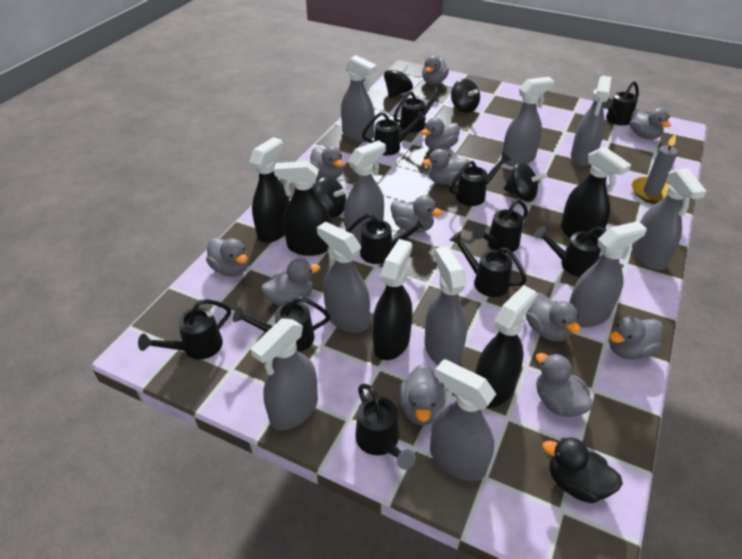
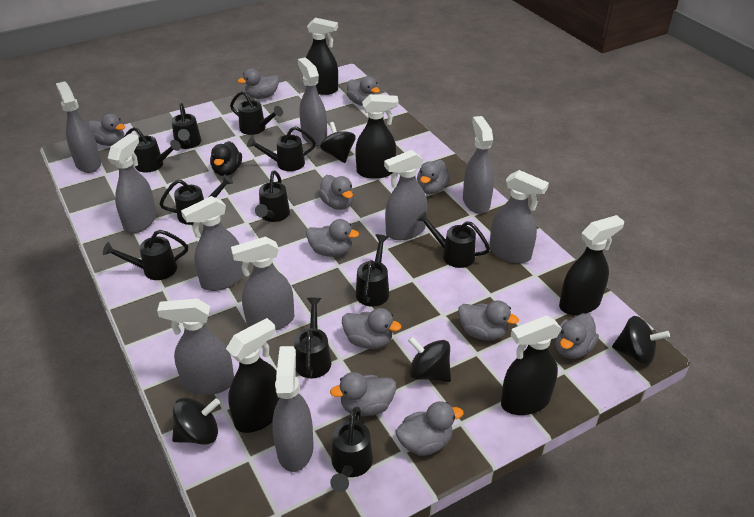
grey candle: 1 -> 0
grey duck: 12 -> 11

